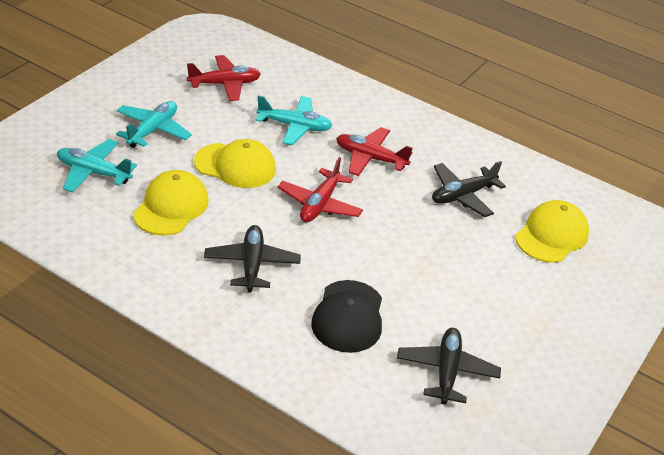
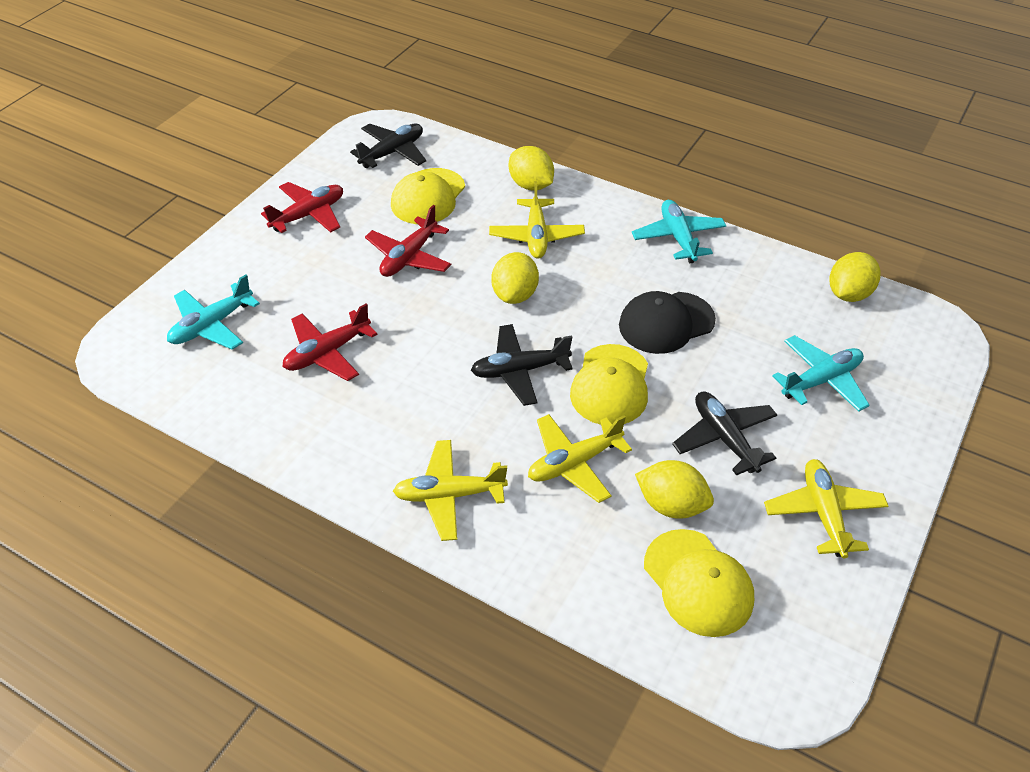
yellow lemon: 0 -> 4
yellow plane: 0 -> 4

